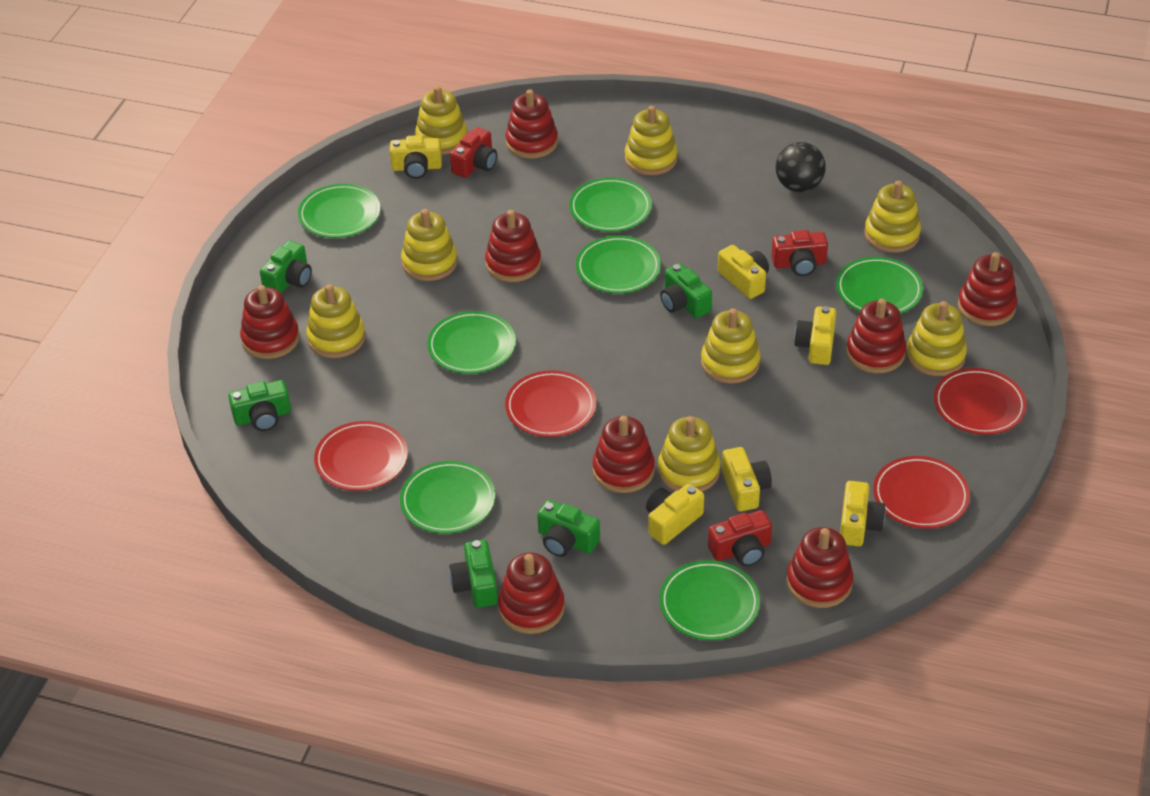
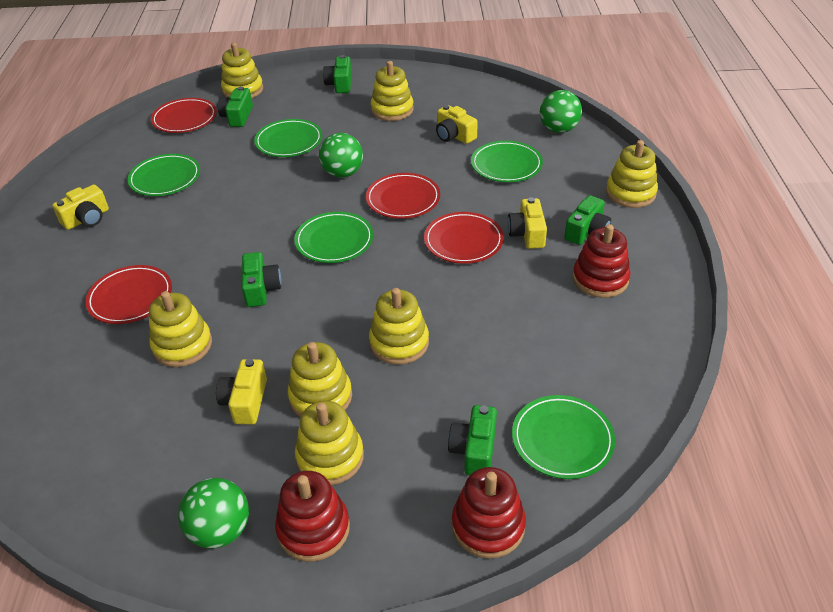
black ball: 1 -> 0
green ball: 0 -> 3
green plate: 7 -> 5
red camera: 3 -> 0
red stacking toy: 8 -> 3
yellow camera: 6 -> 4
yellow stacking toy: 8 -> 7

